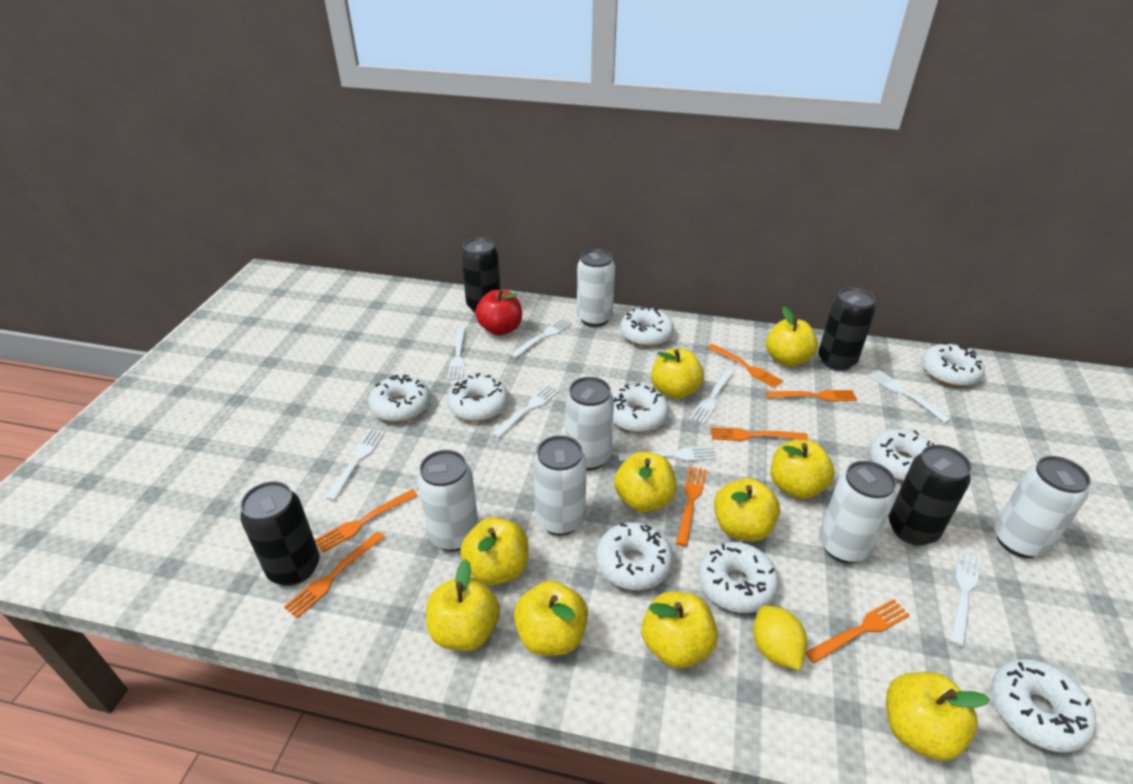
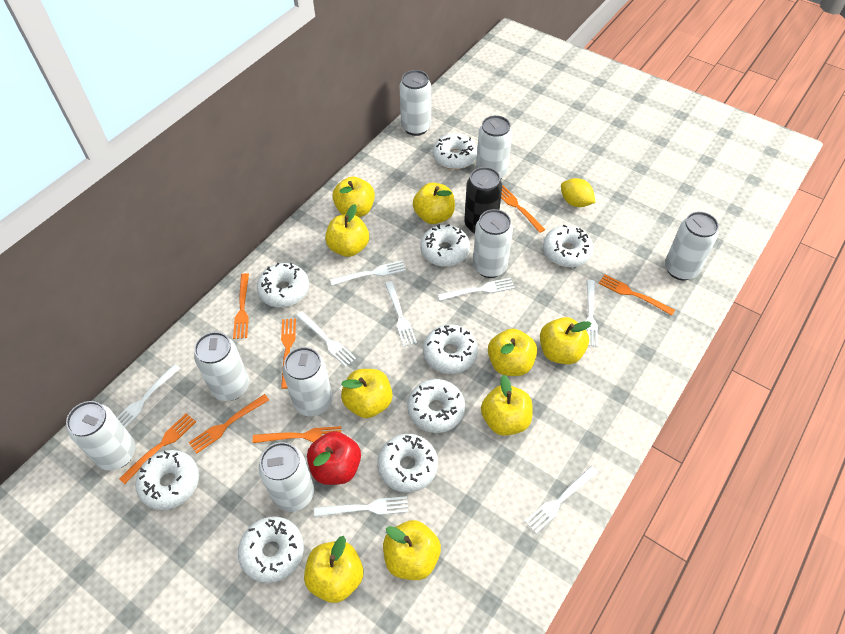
black can: 4 -> 1
white can: 6 -> 8
yellow apple: 10 -> 9

